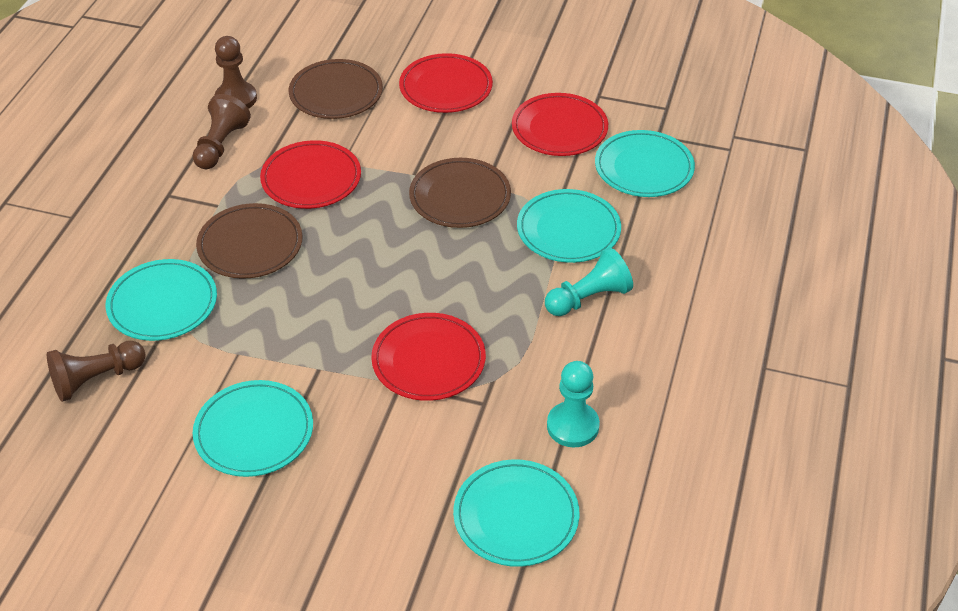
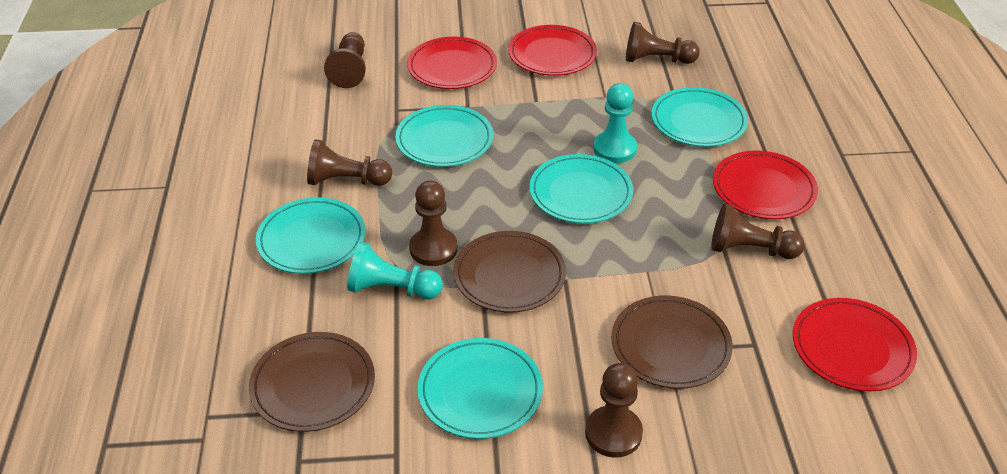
brown pawn: 3 -> 6

